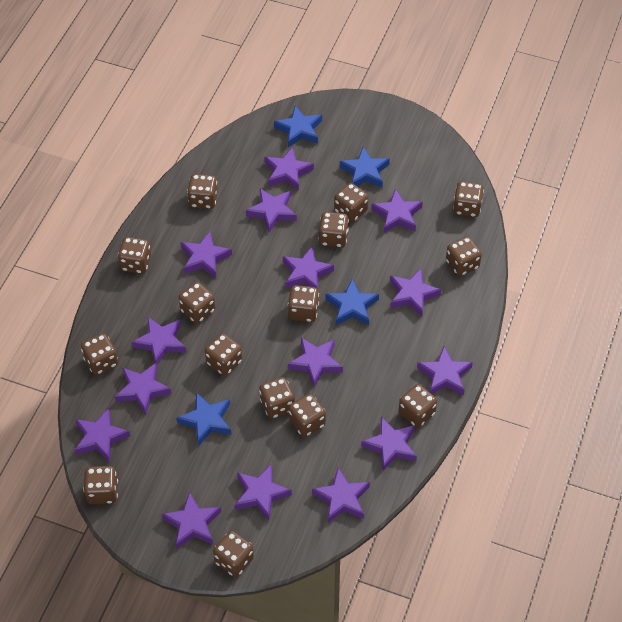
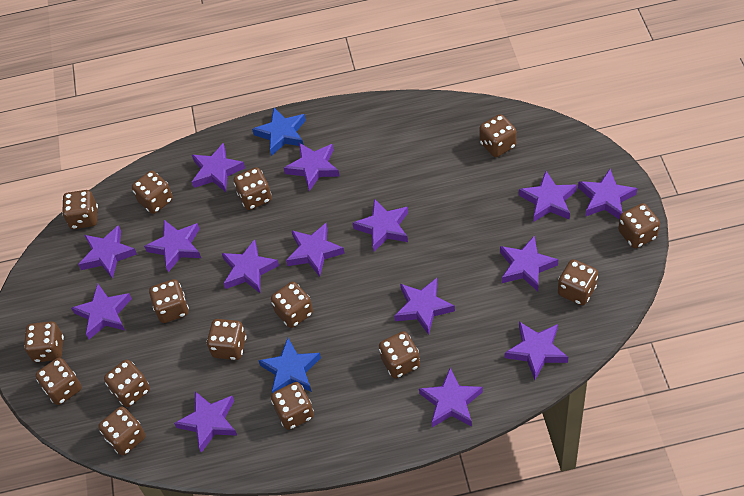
blue star: 4 -> 2

